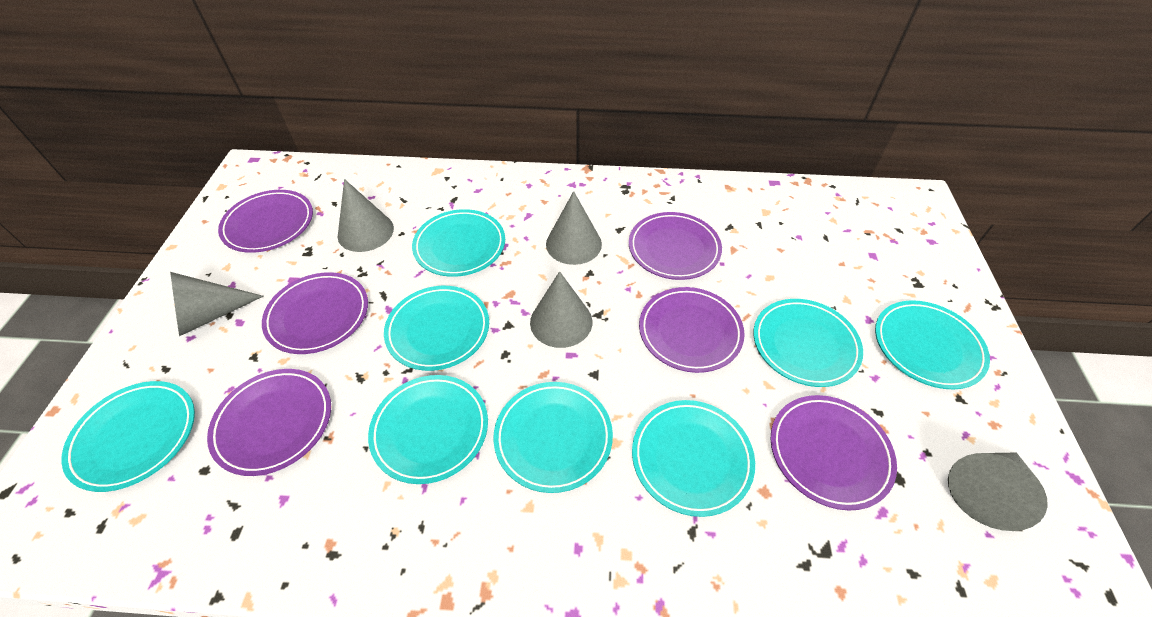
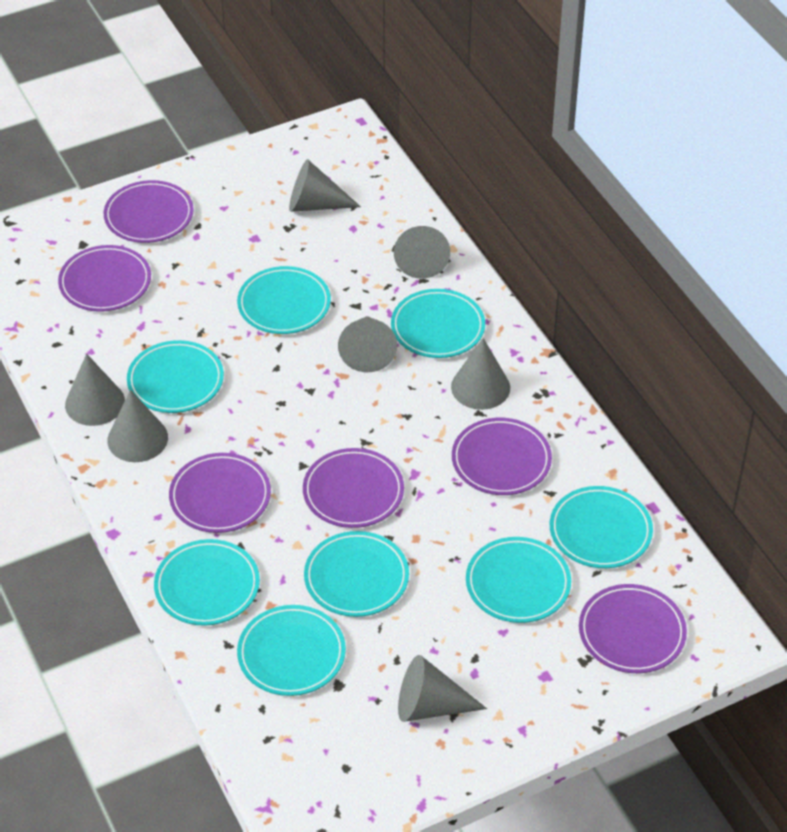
grey cone: 5 -> 7

